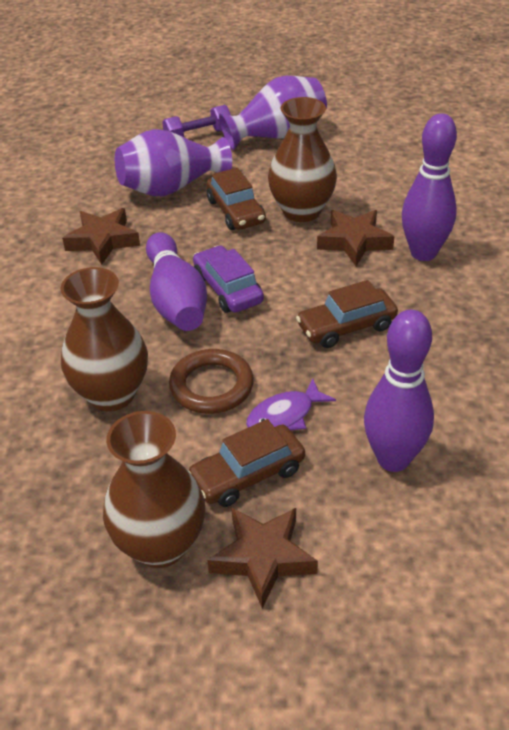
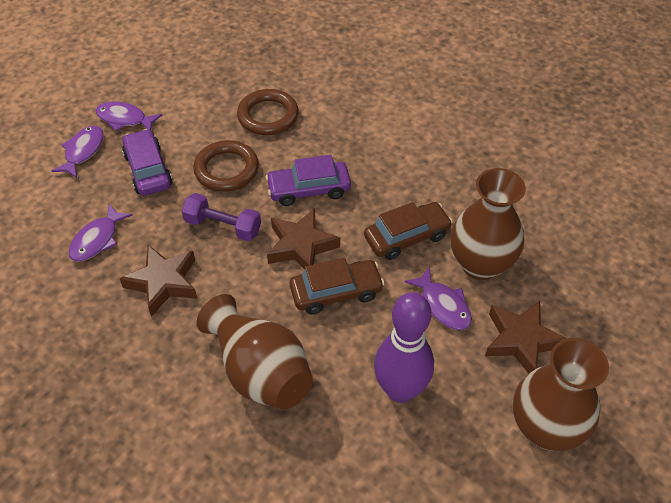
brown car: 3 -> 2
brown ring: 1 -> 2
purple bowling pin: 3 -> 1
purple car: 1 -> 2
purple fish: 1 -> 4
purple vase: 2 -> 0

